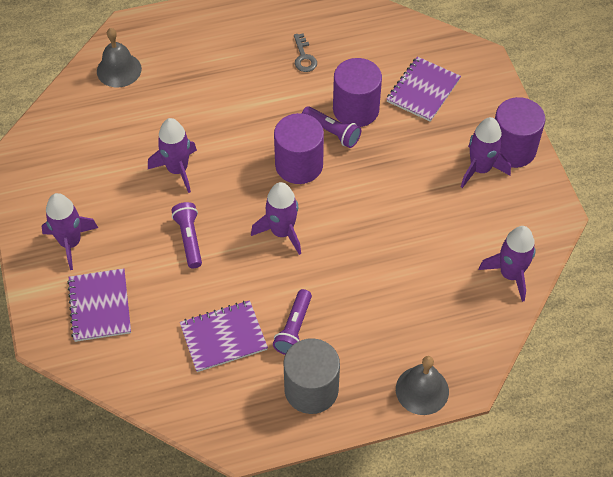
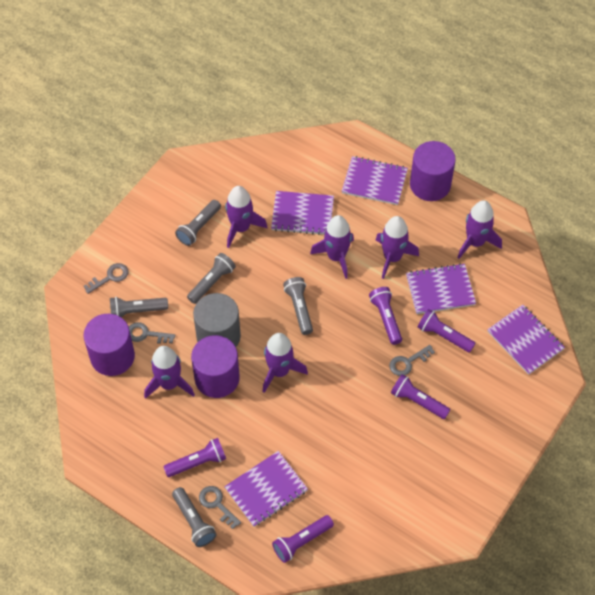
grey bell: 2 -> 0
grey flashlight: 0 -> 5
grey key: 1 -> 4
purple flashlight: 3 -> 5
purple notebook: 3 -> 5
purple rocket: 5 -> 6

